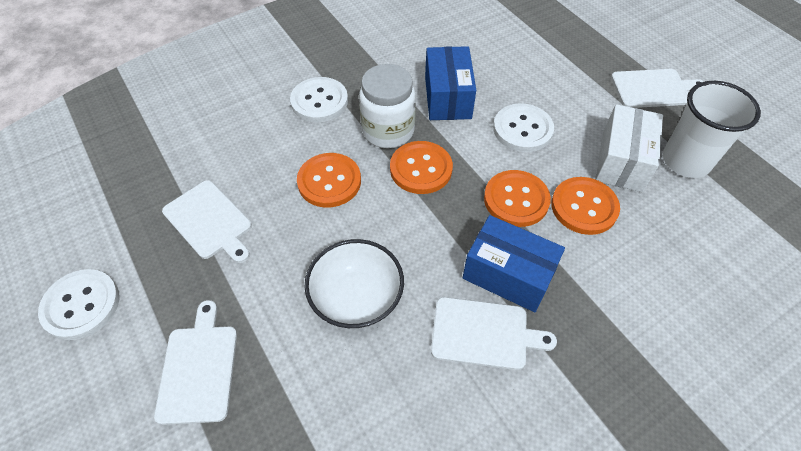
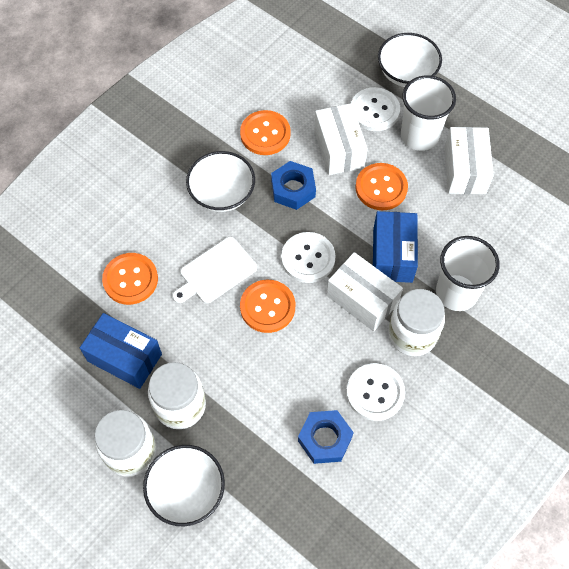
blue nut: 0 -> 2
white bowl: 1 -> 3
white box: 1 -> 3
white cup: 1 -> 2
white cutting board: 4 -> 1
white jar: 1 -> 3

